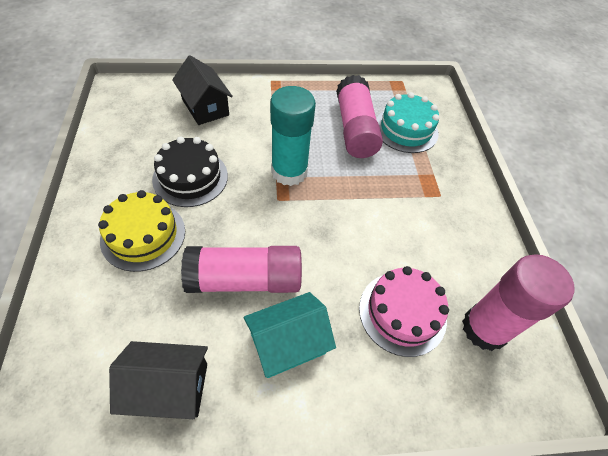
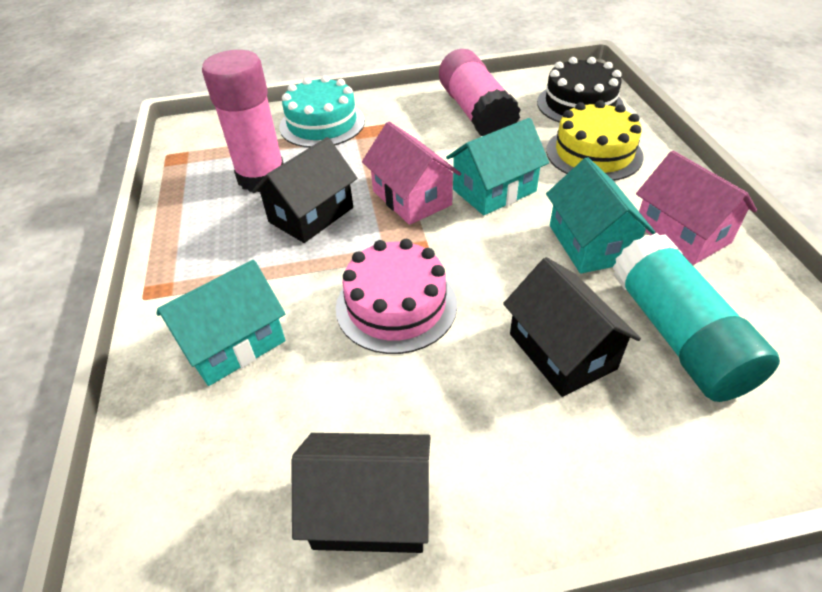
black house: 2 -> 3
pink glue stick: 3 -> 2
pink house: 0 -> 2
turquoise house: 1 -> 3

